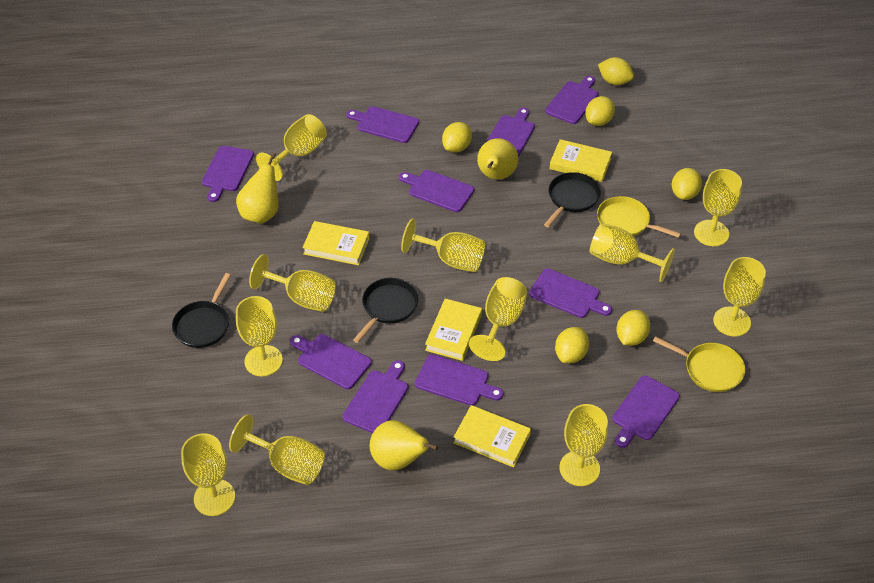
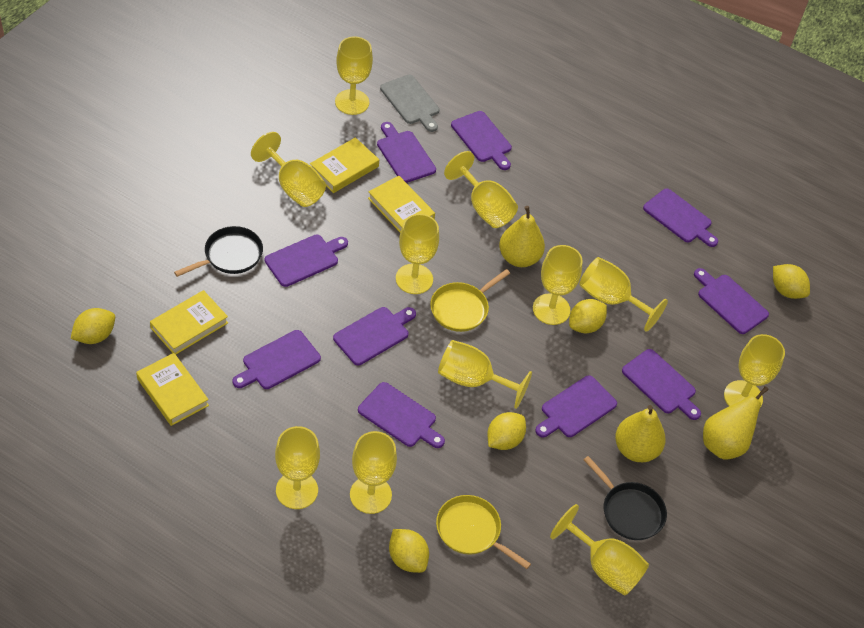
black pan: 3 -> 2
grey cutting board: 0 -> 1
yellow lemon: 6 -> 5

